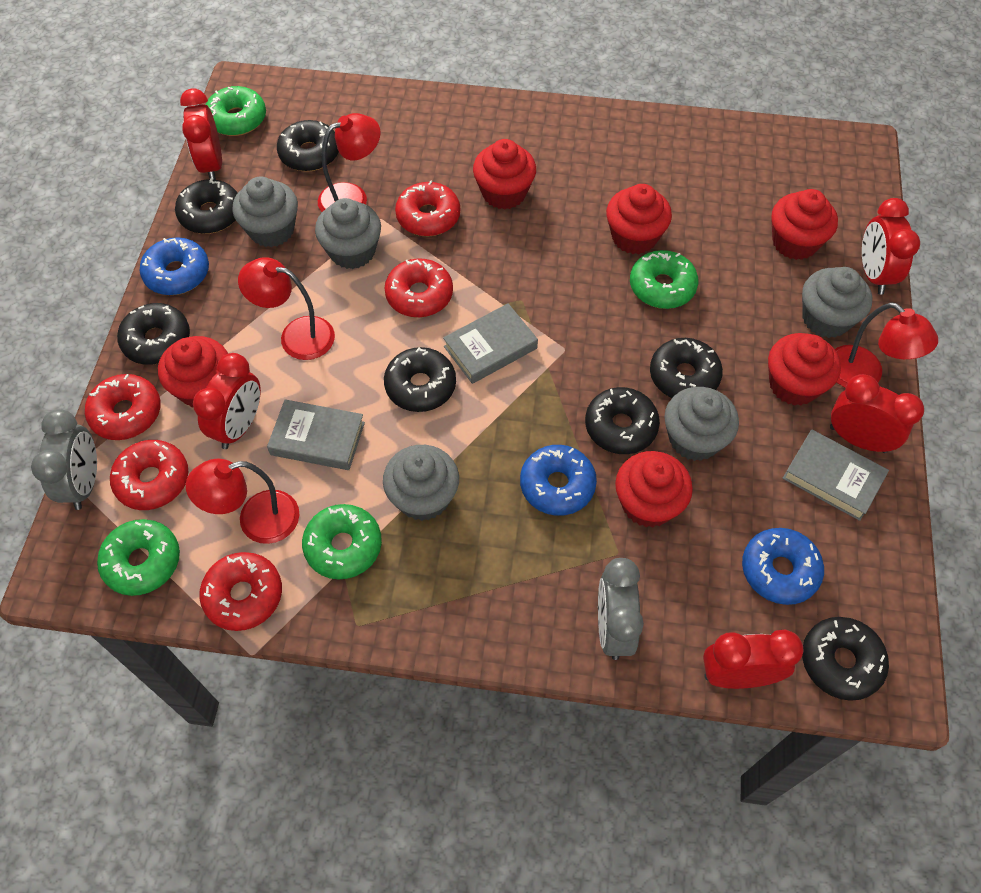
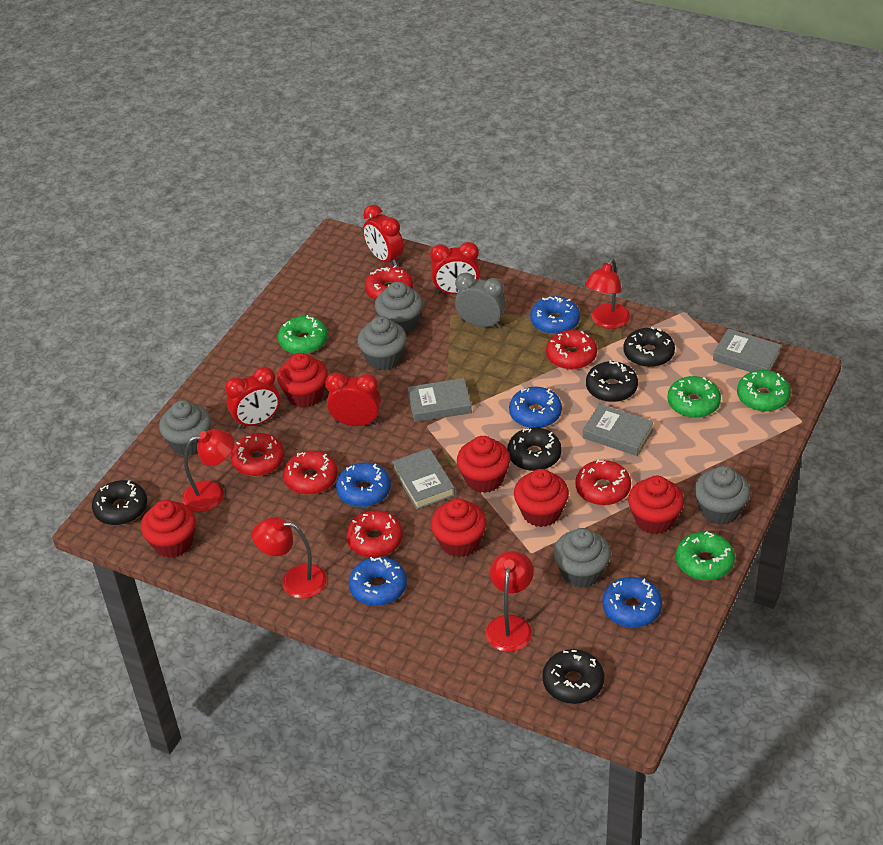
black donut: 7 -> 5
blue donut: 3 -> 5
grey book: 3 -> 4
grey clock: 2 -> 1
red clock: 5 -> 4
red donut: 5 -> 6

